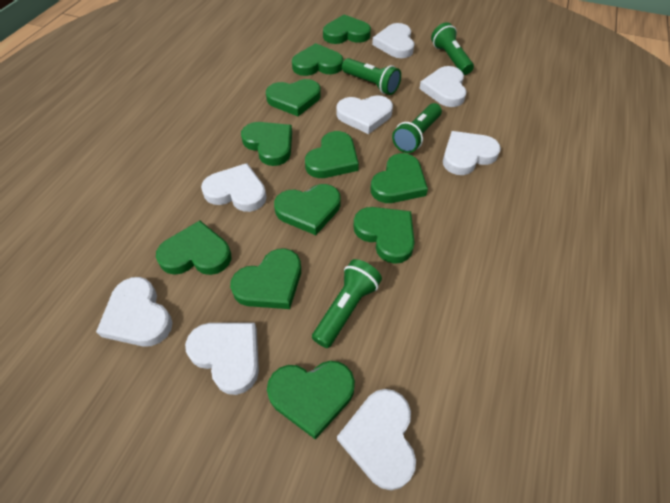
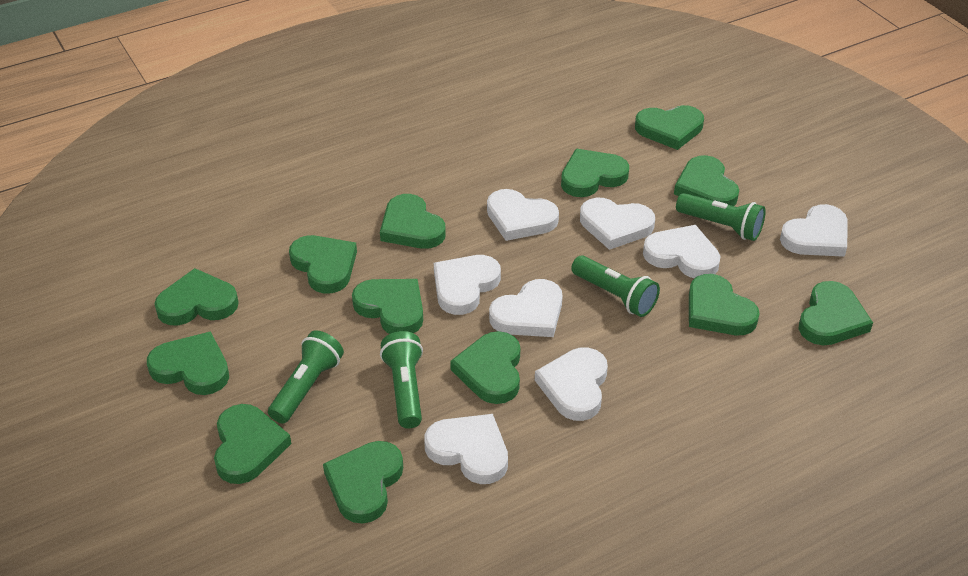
green heart: 11 -> 13

